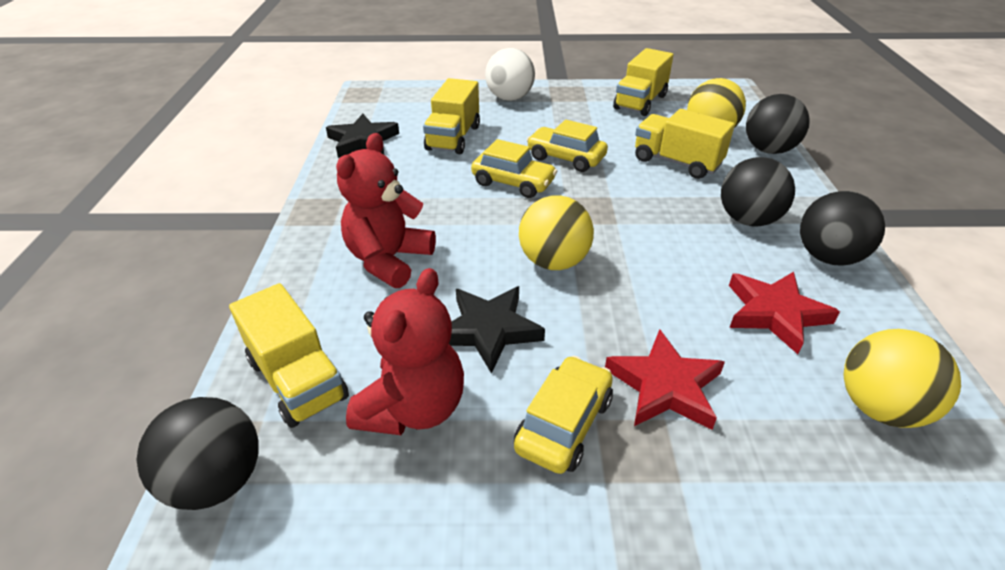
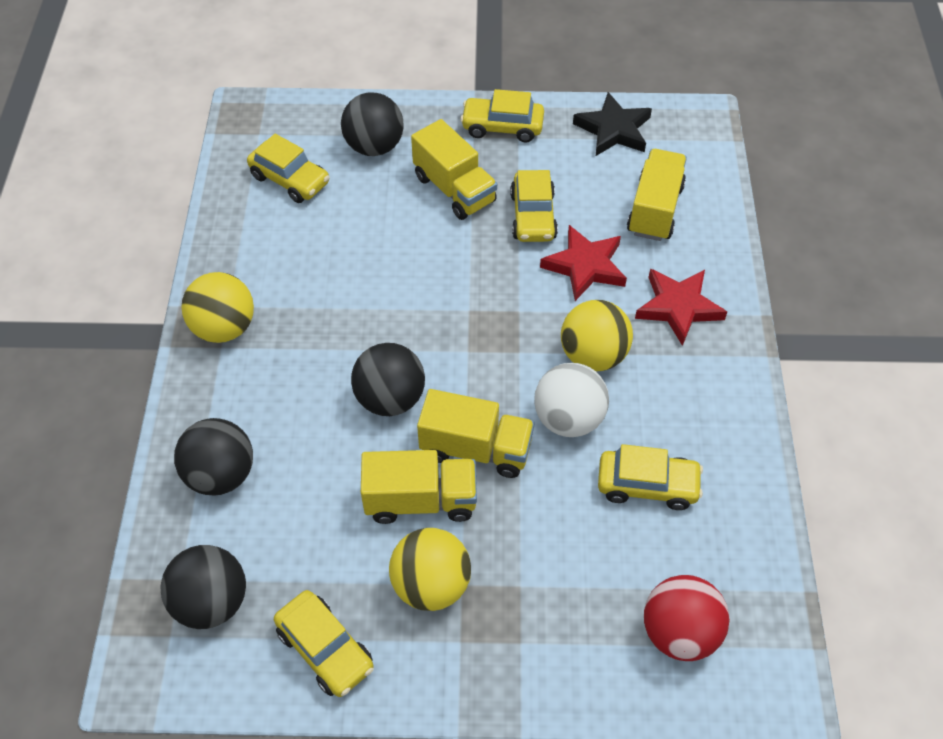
black star: 2 -> 1
red ball: 0 -> 1
red teddy bear: 2 -> 0
yellow car: 3 -> 5

